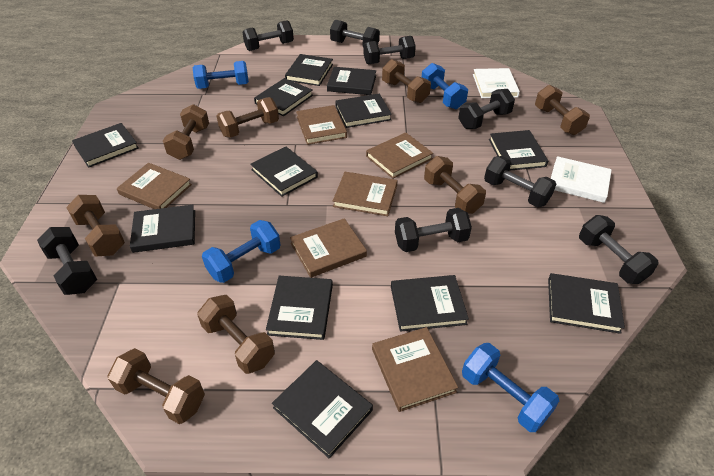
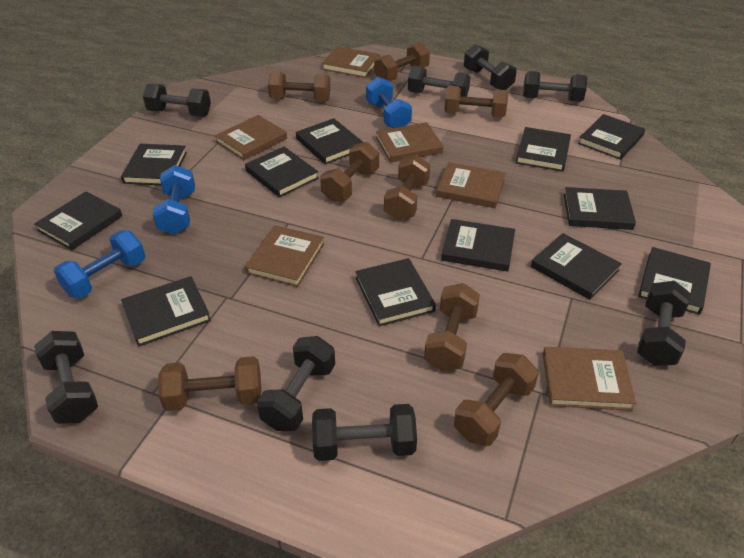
blue dumbbell: 4 -> 3
white book: 2 -> 0

